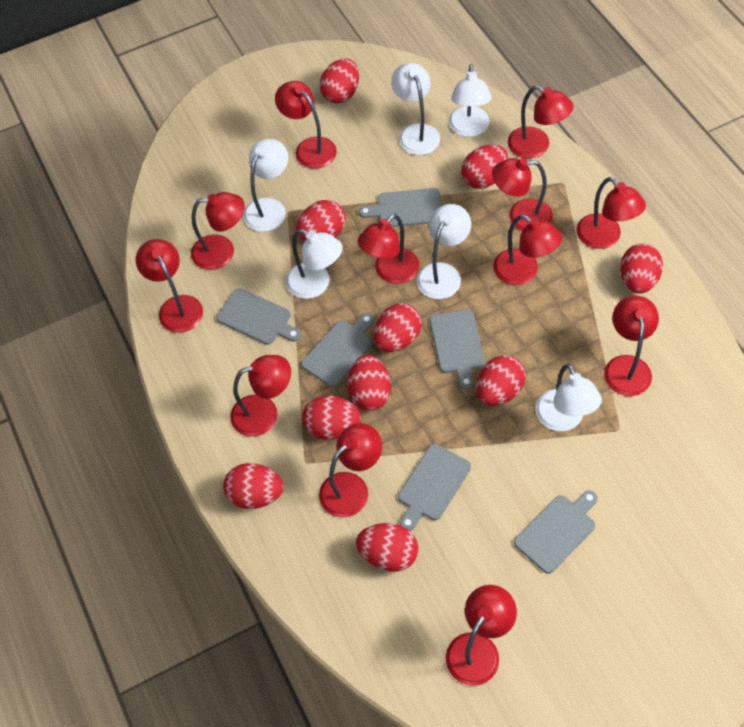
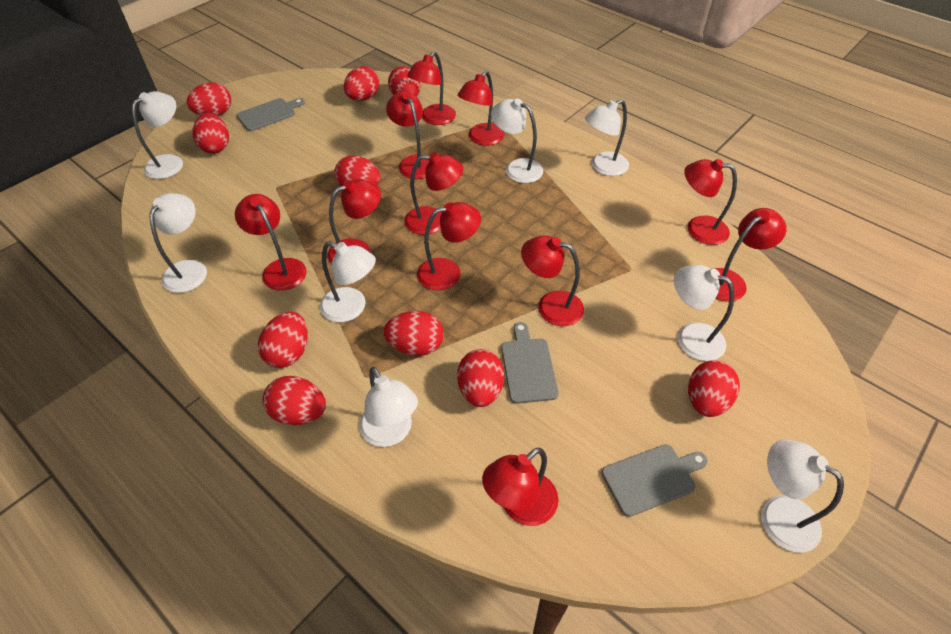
grey cutting board: 6 -> 3
red lamp: 12 -> 11
white lamp: 6 -> 8

